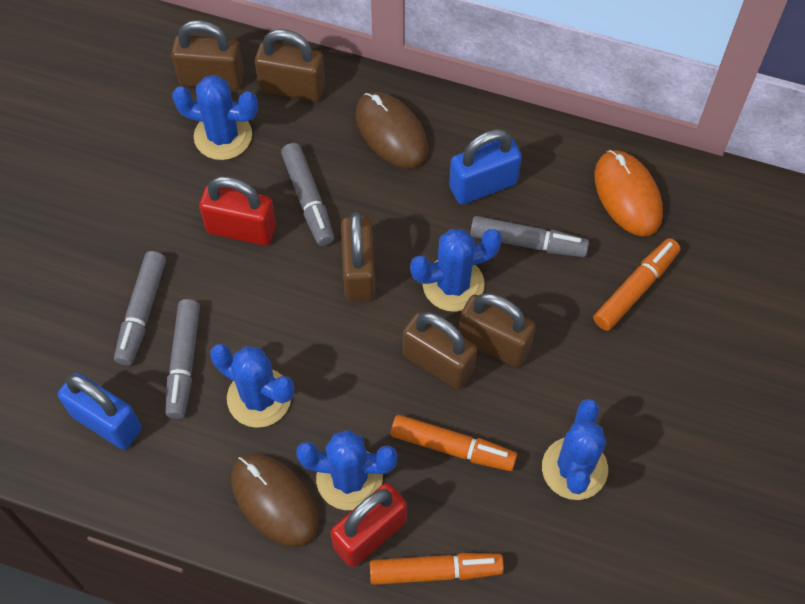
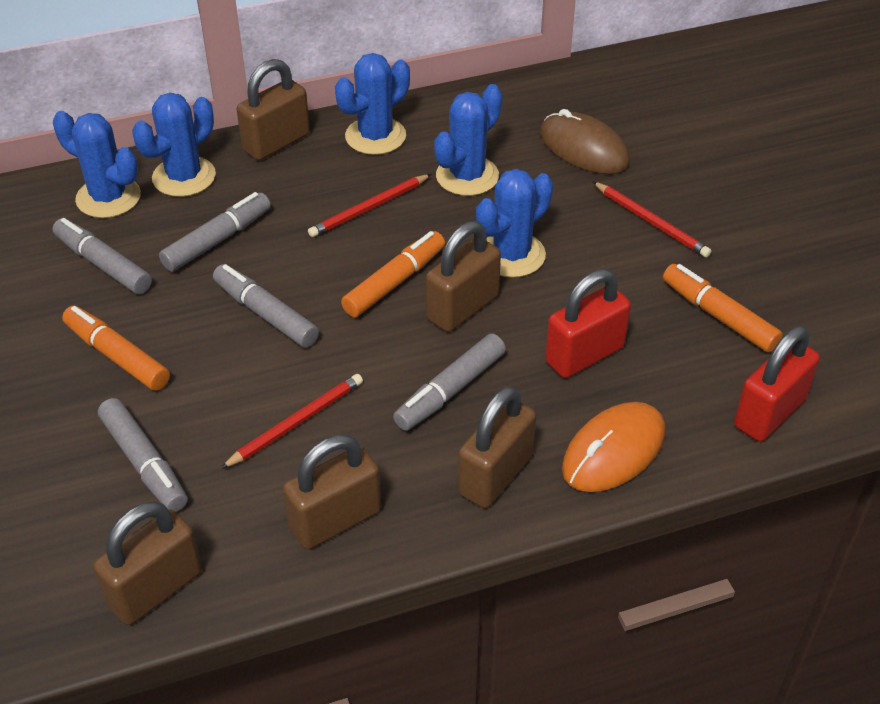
blue padlock: 2 -> 0
brown mouse: 2 -> 1
grey marker: 4 -> 5
red pencil: 0 -> 3

